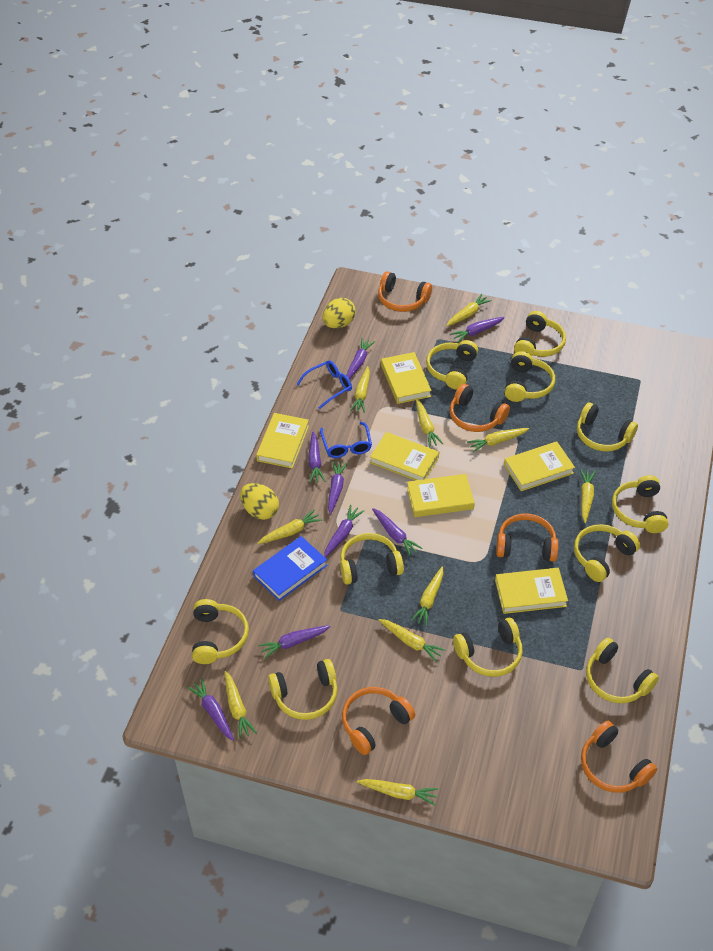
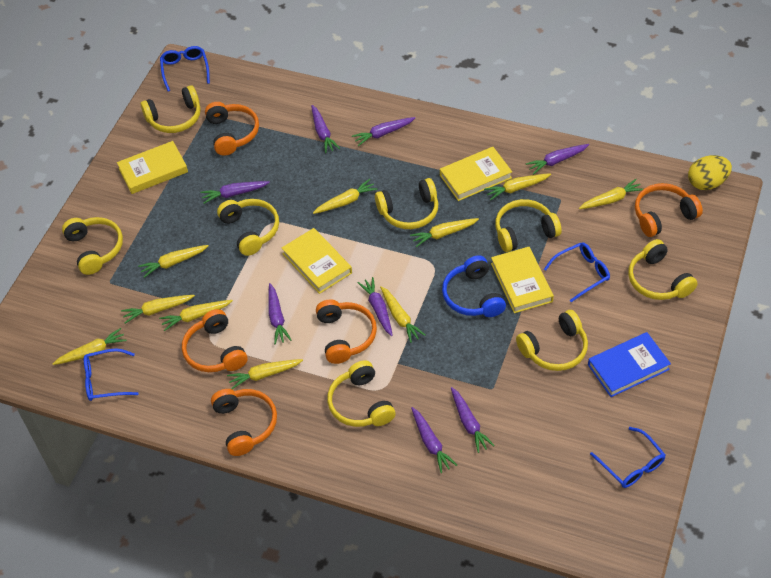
blue glasses: 2 -> 4
blue headphones: 0 -> 1
yellow book: 6 -> 4
yellow egg: 2 -> 1
yellow headphones: 11 -> 8

